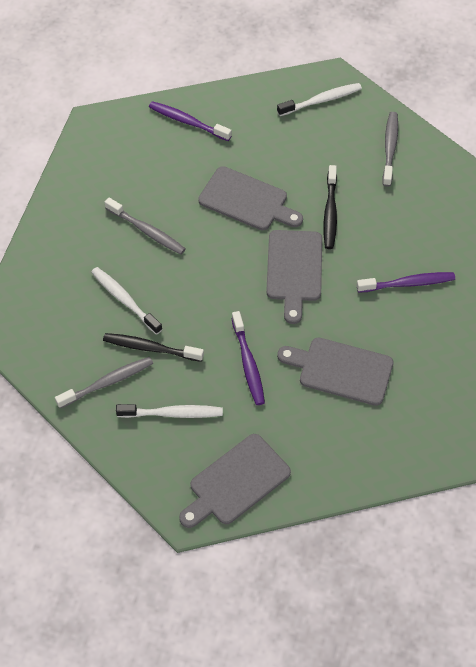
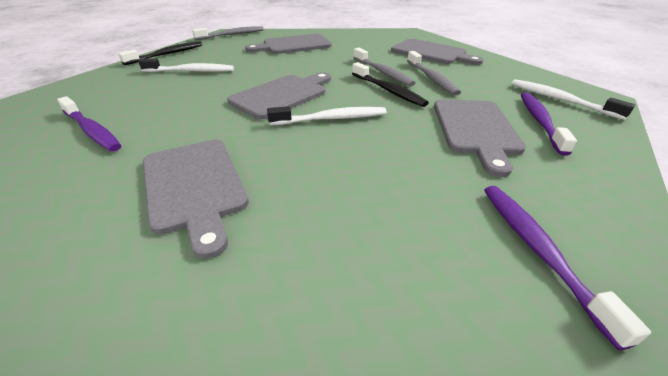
grey cutting board: 4 -> 5

